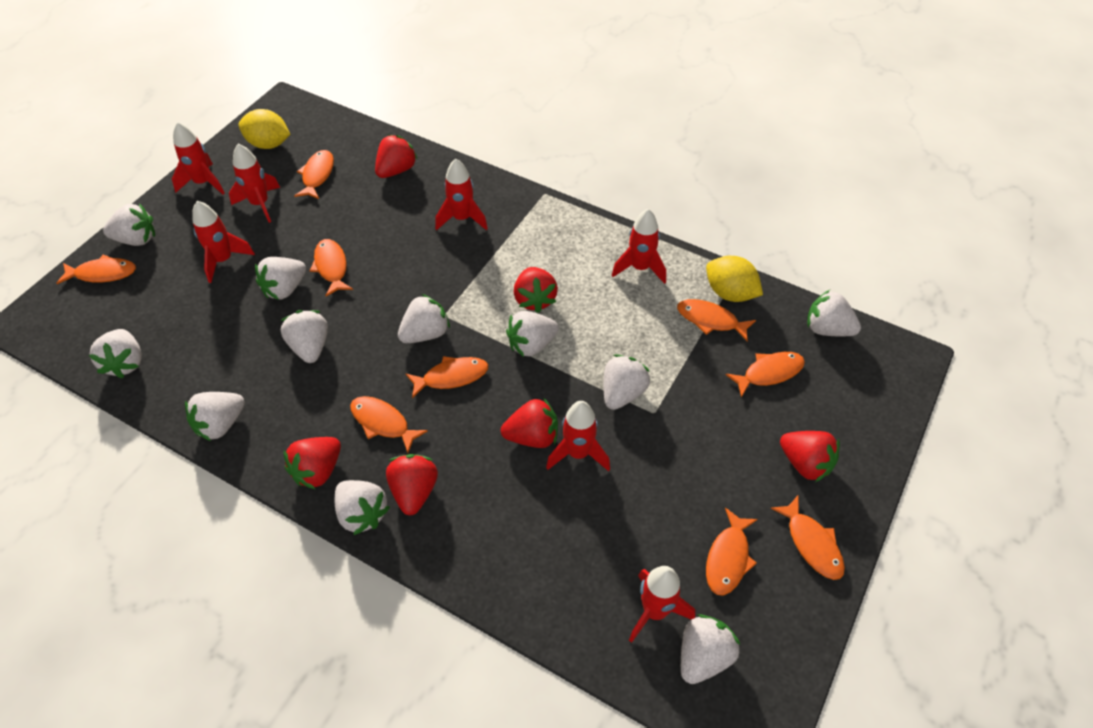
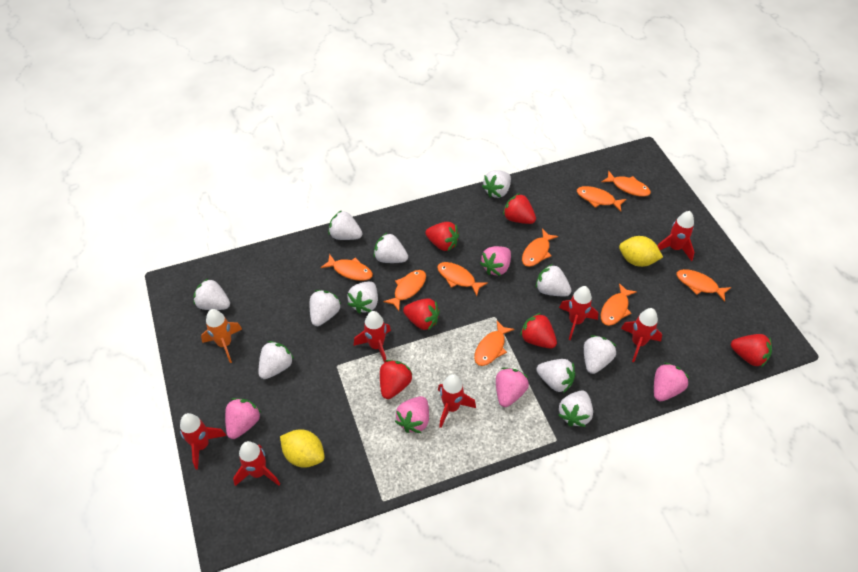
orange rocket: 0 -> 1
pink strawberry: 0 -> 5

